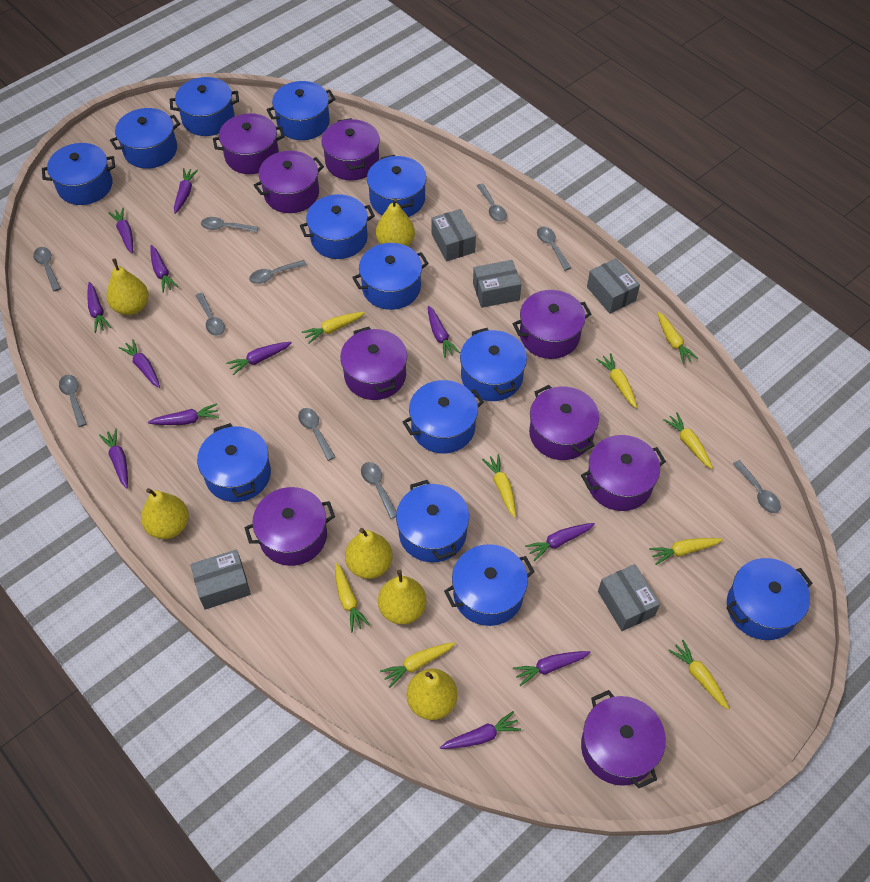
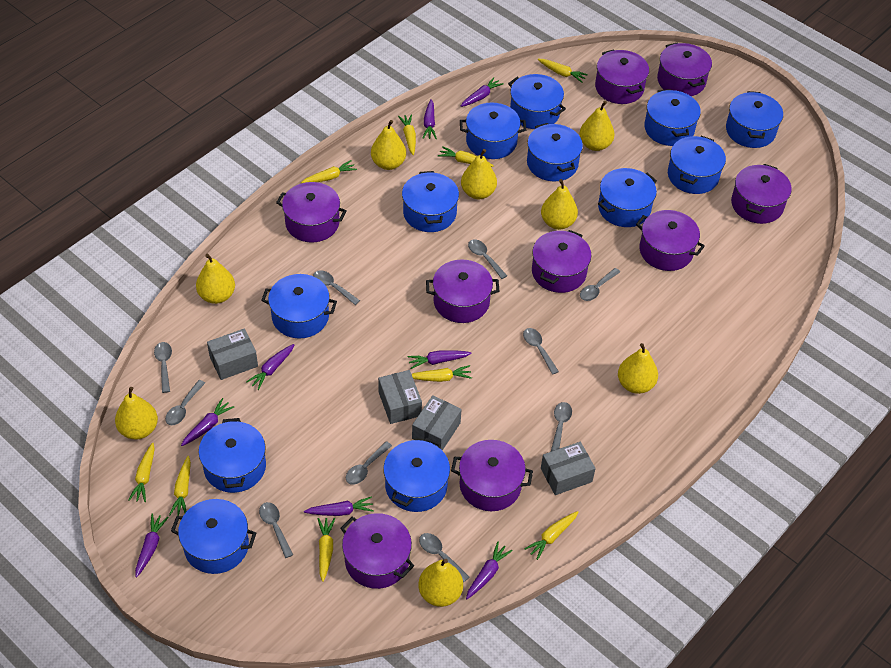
blue pot: 13 -> 12
grey box: 5 -> 4
purple carrot: 12 -> 8
yellow pear: 6 -> 8

